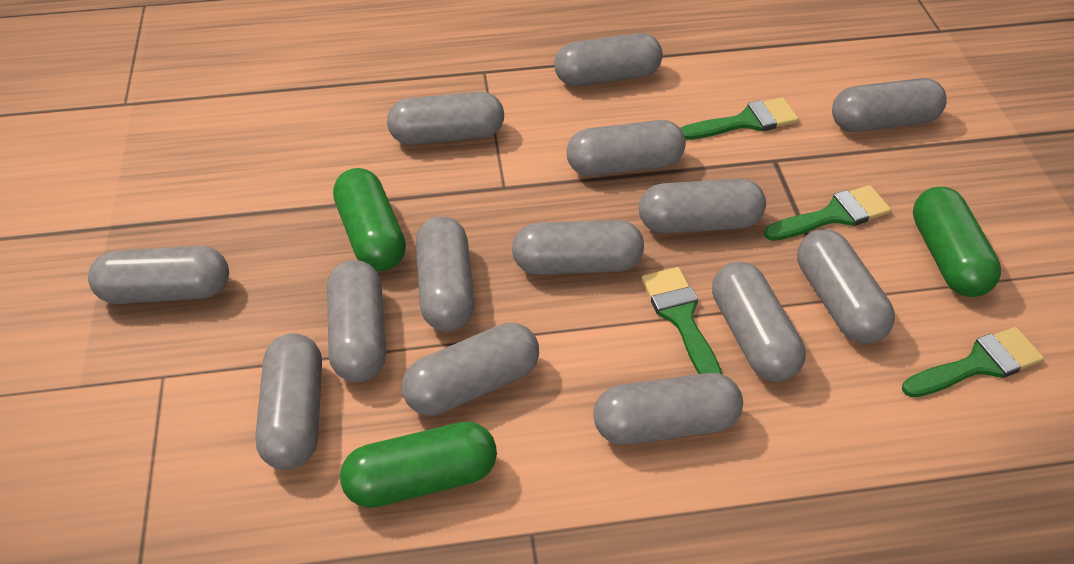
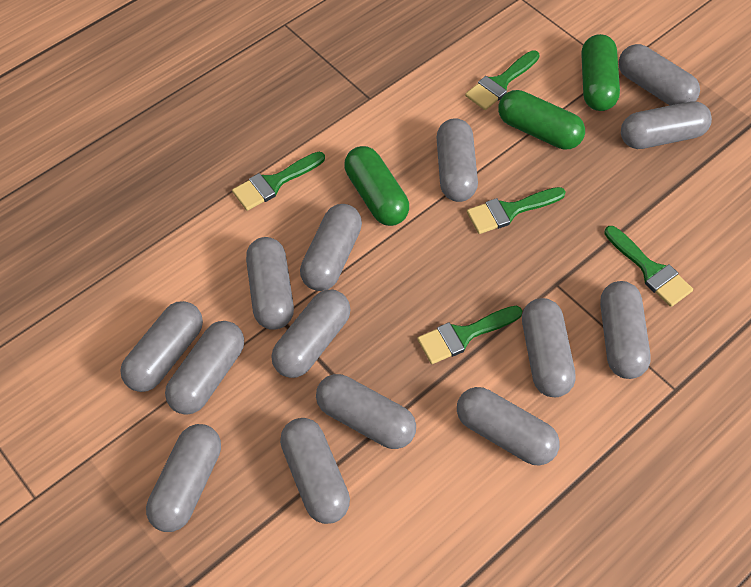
green brush: 4 -> 5

